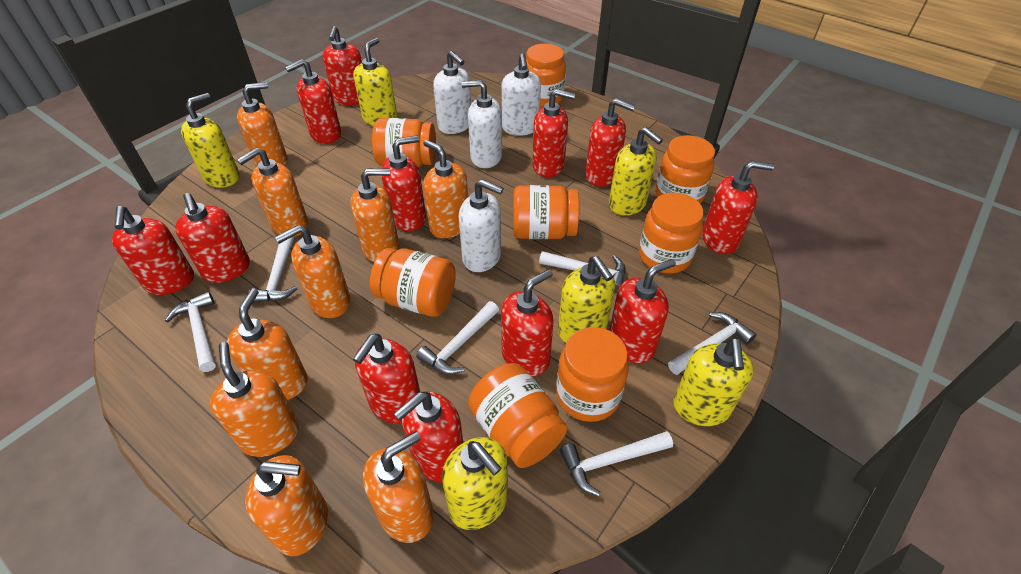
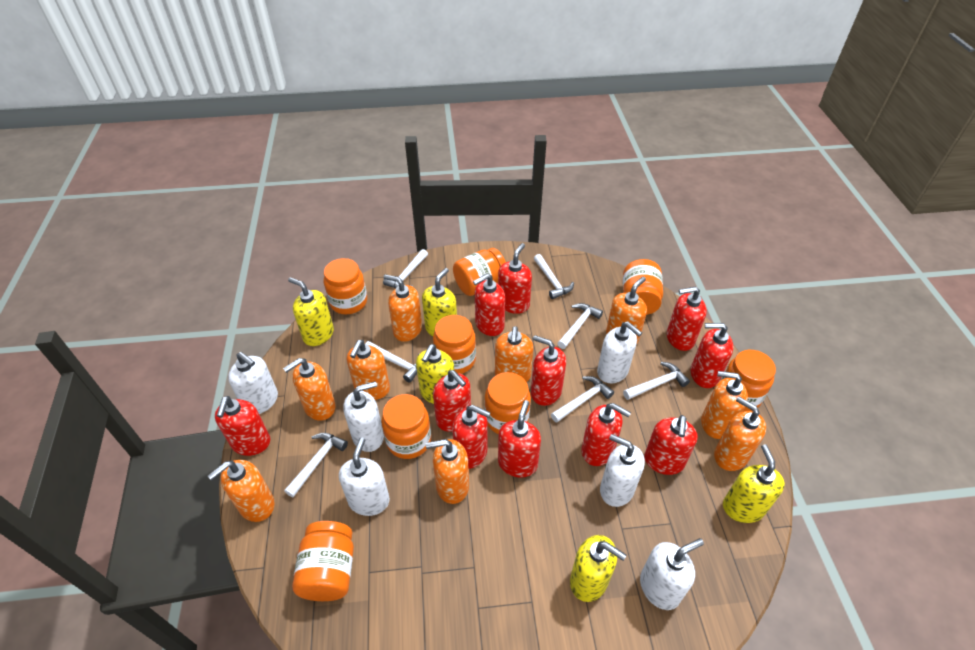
red soap dispenser: 12 -> 11
white hammer: 6 -> 7
white soap dispenser: 4 -> 6
yellow soap dispenser: 6 -> 5

